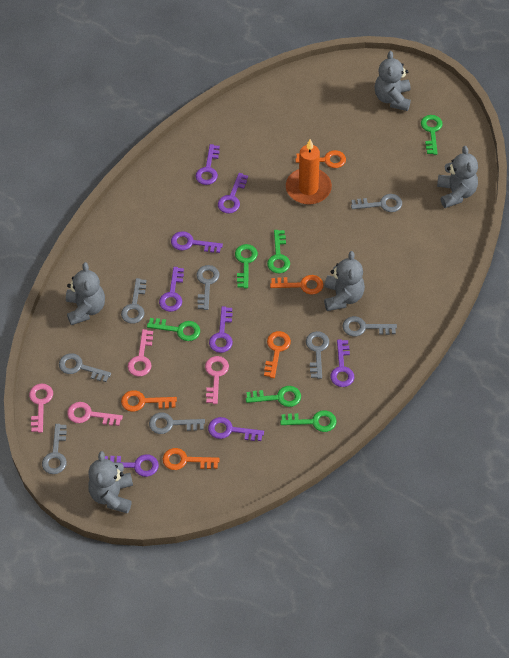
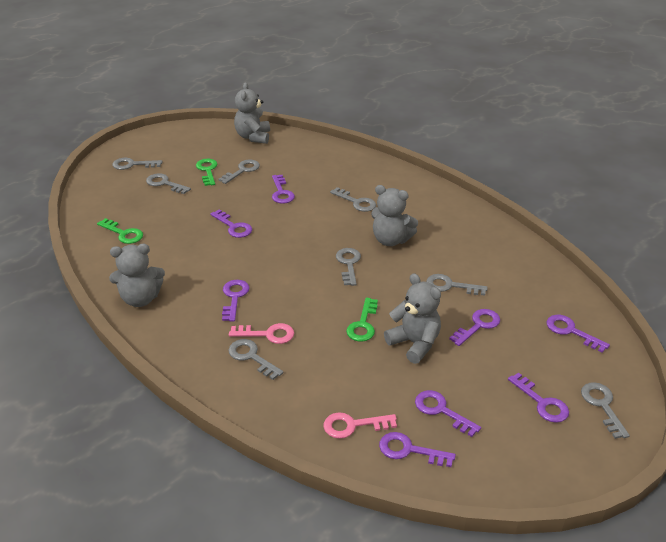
green key: 6 -> 3
grey teddy bear: 5 -> 4
orange candle: 1 -> 0
orange key: 5 -> 0
pink key: 4 -> 2

